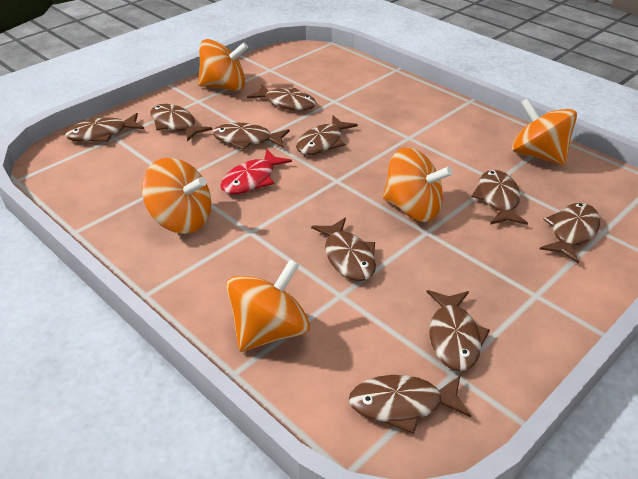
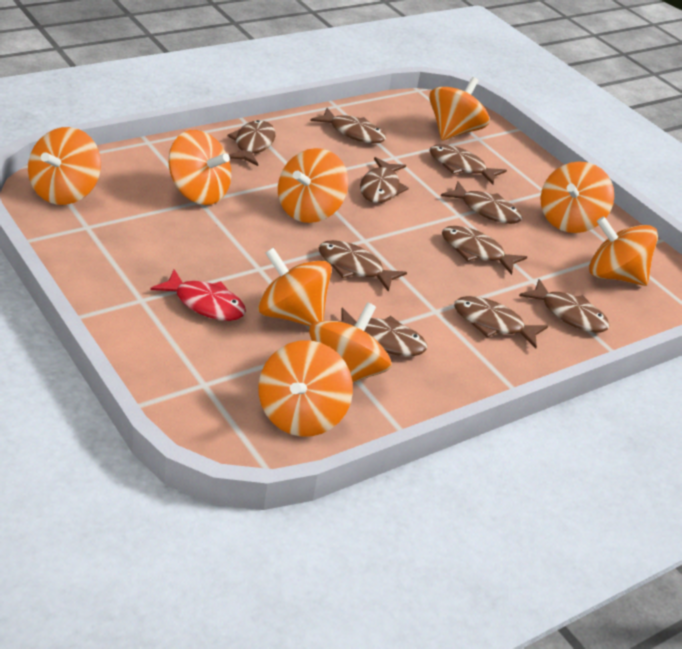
orange spinning top: 5 -> 9

